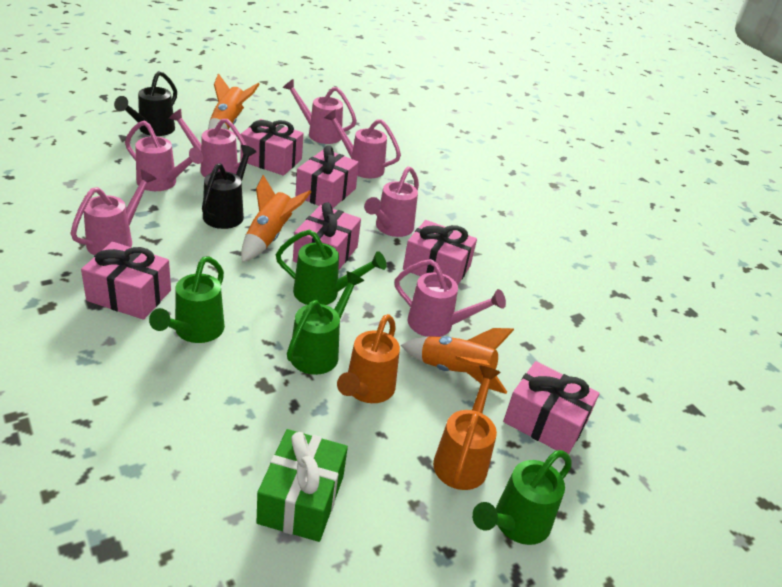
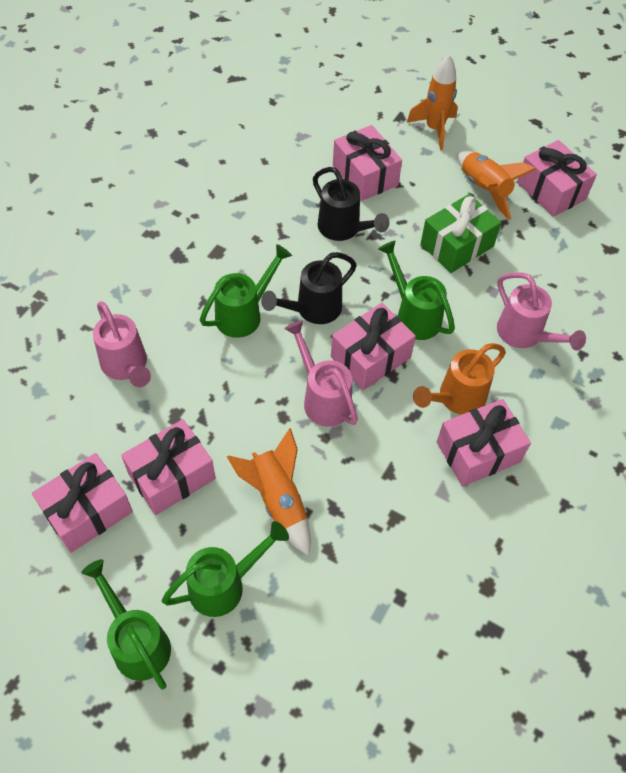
orange watering can: 2 -> 1
pink watering can: 7 -> 3

